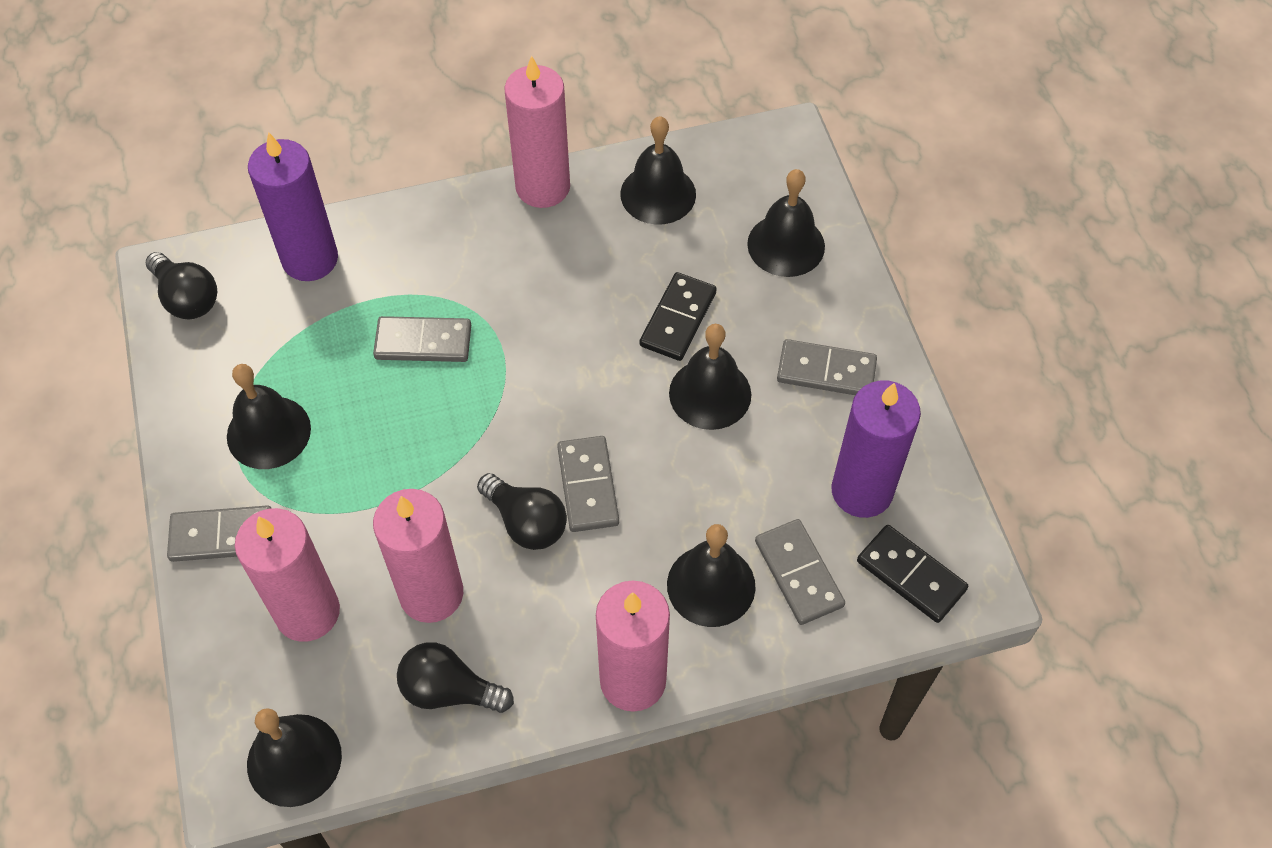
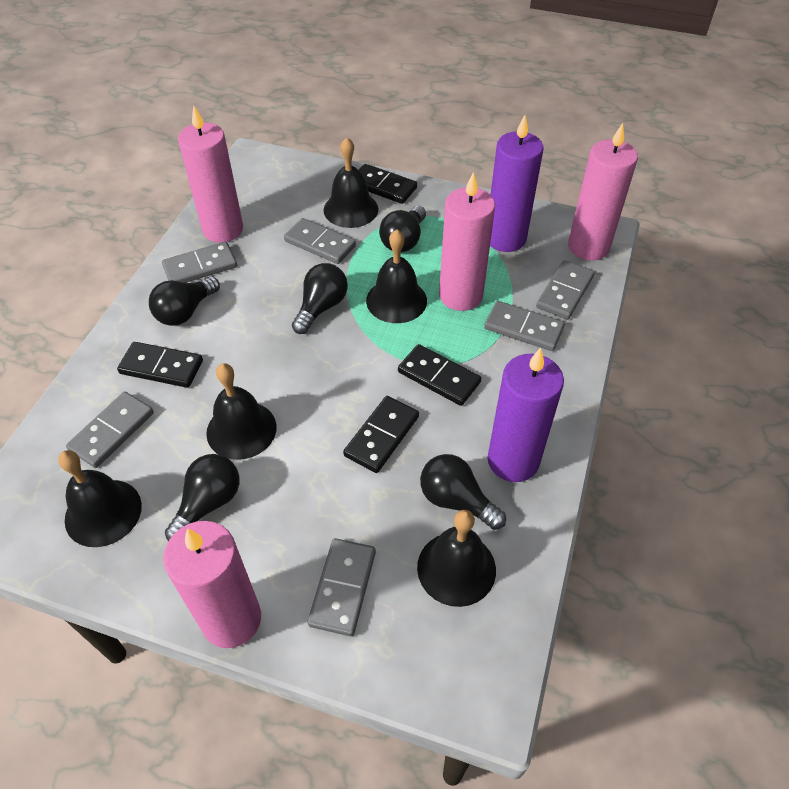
black bell: 6 -> 5
black domino: 2 -> 4
black light bulb: 3 -> 5
grey domino: 5 -> 6

